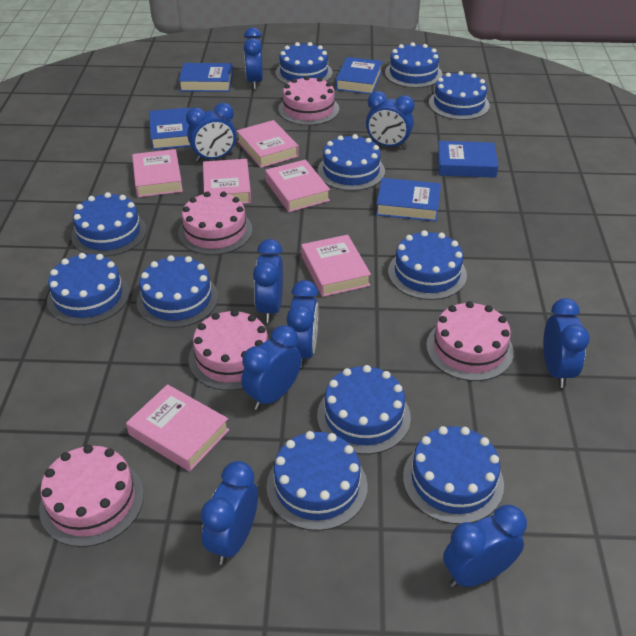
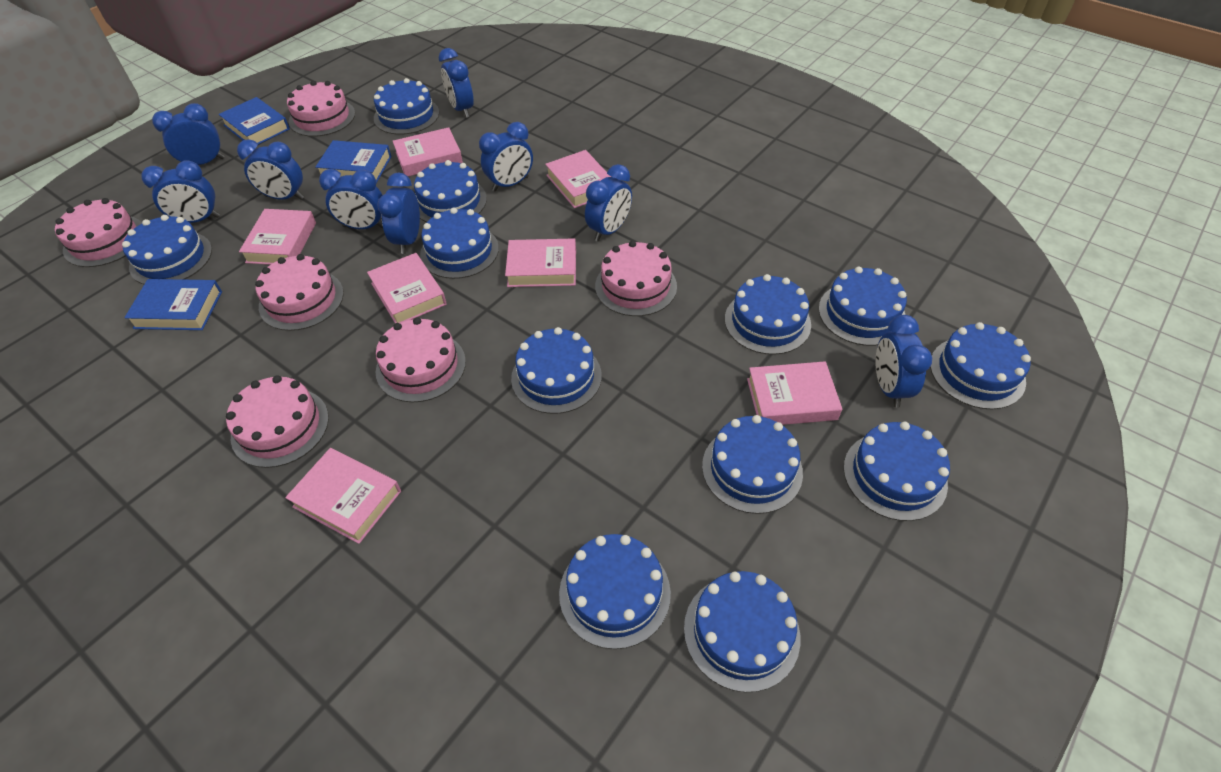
blue book: 5 -> 3
blue cake: 11 -> 12
pink book: 6 -> 7
pink cake: 5 -> 6

